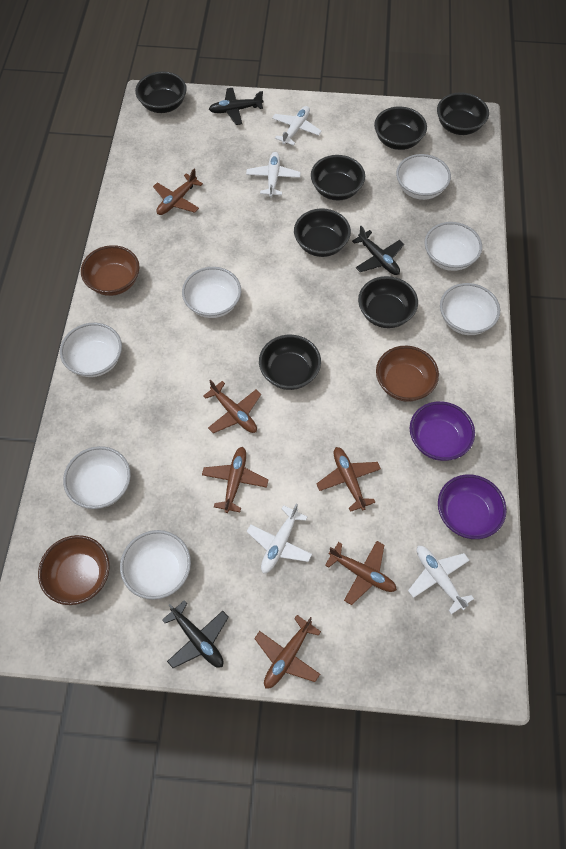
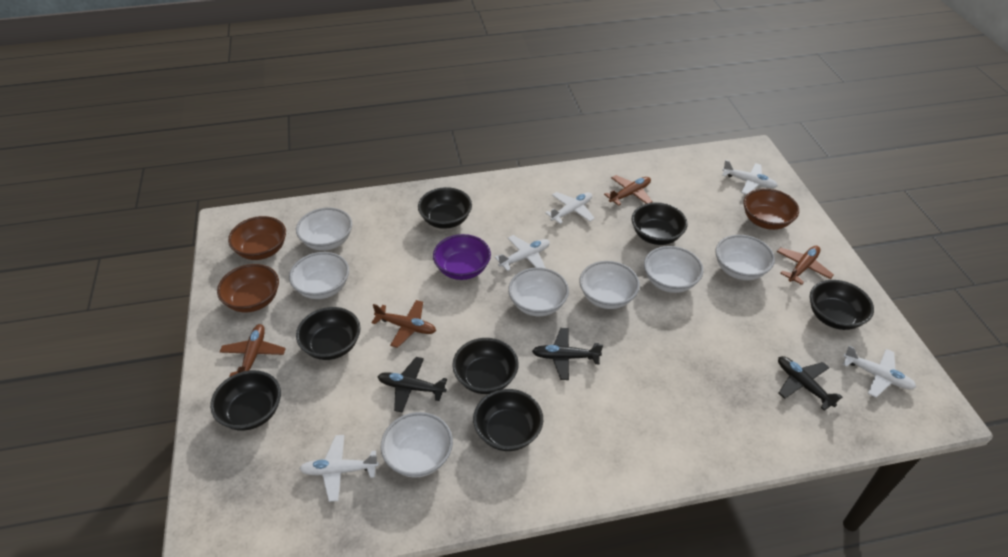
brown plane: 6 -> 4
purple bowl: 2 -> 1
white plane: 4 -> 5

